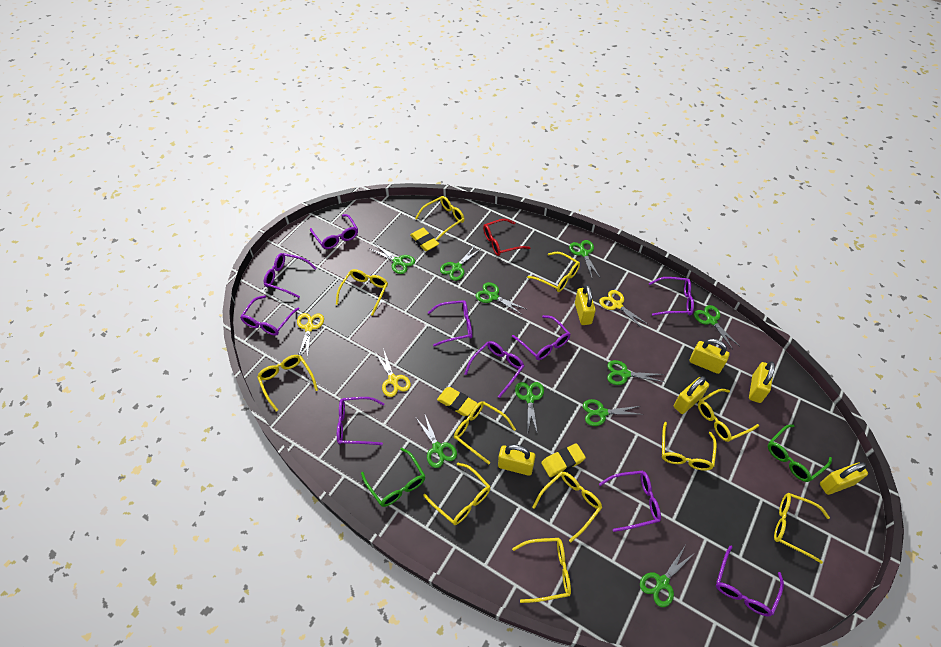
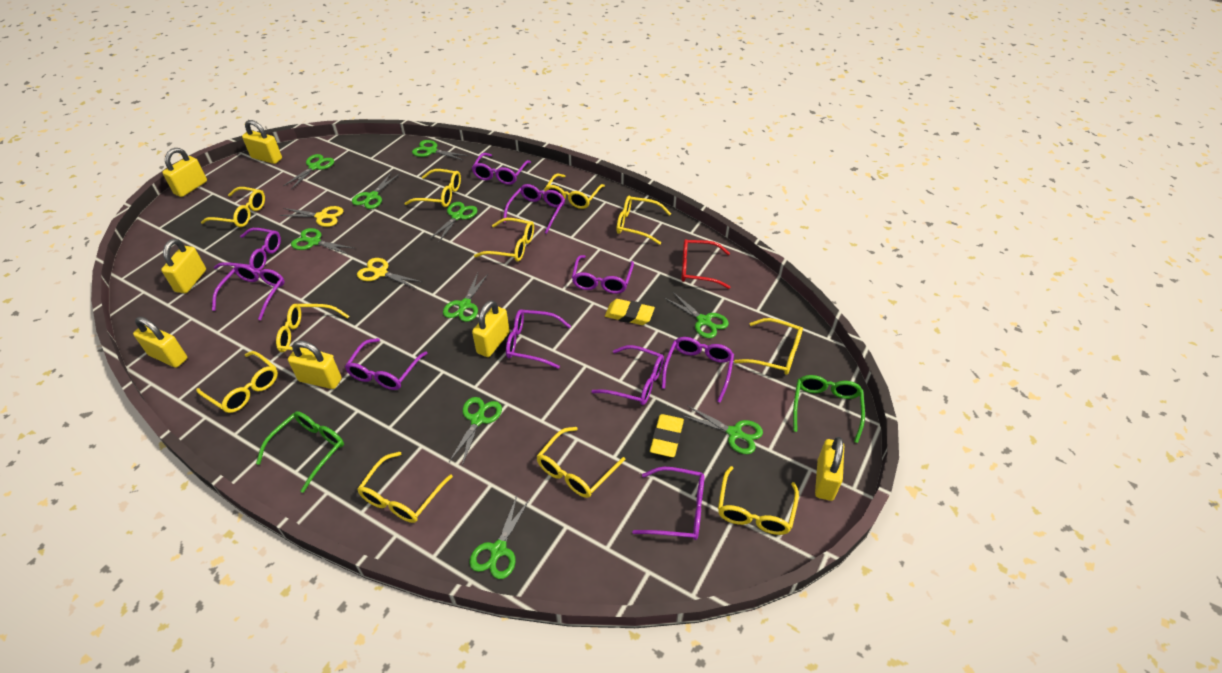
yellow eraser: 3 -> 2
yellow padlock: 6 -> 7
yellow scissors: 3 -> 2

